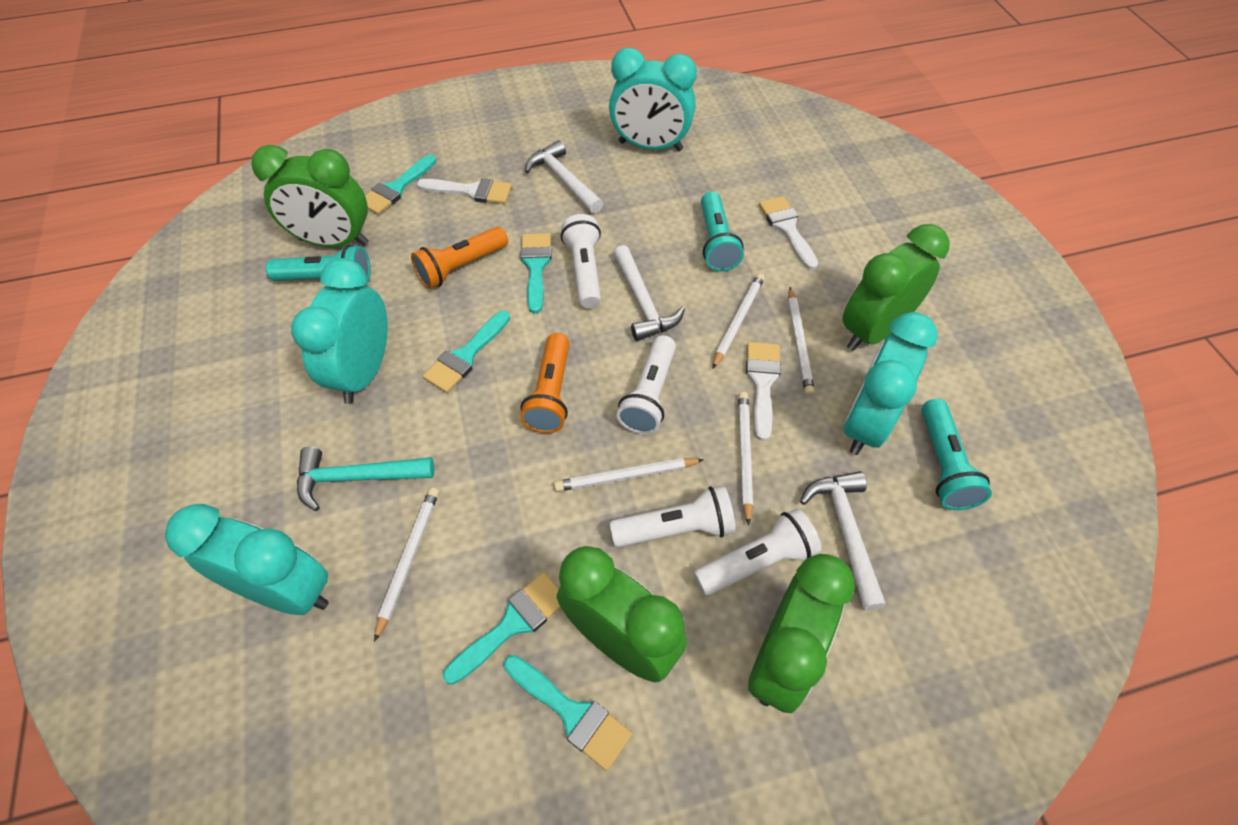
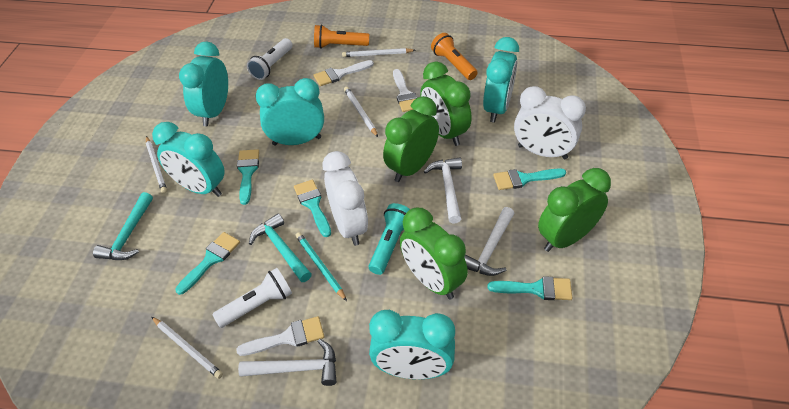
turquoise clock: 4 -> 5
turquoise flashlight: 3 -> 1
turquoise hammer: 1 -> 2
turquoise pencil: 0 -> 1
white clock: 0 -> 2
white flashlight: 4 -> 2
white pencil: 5 -> 4

